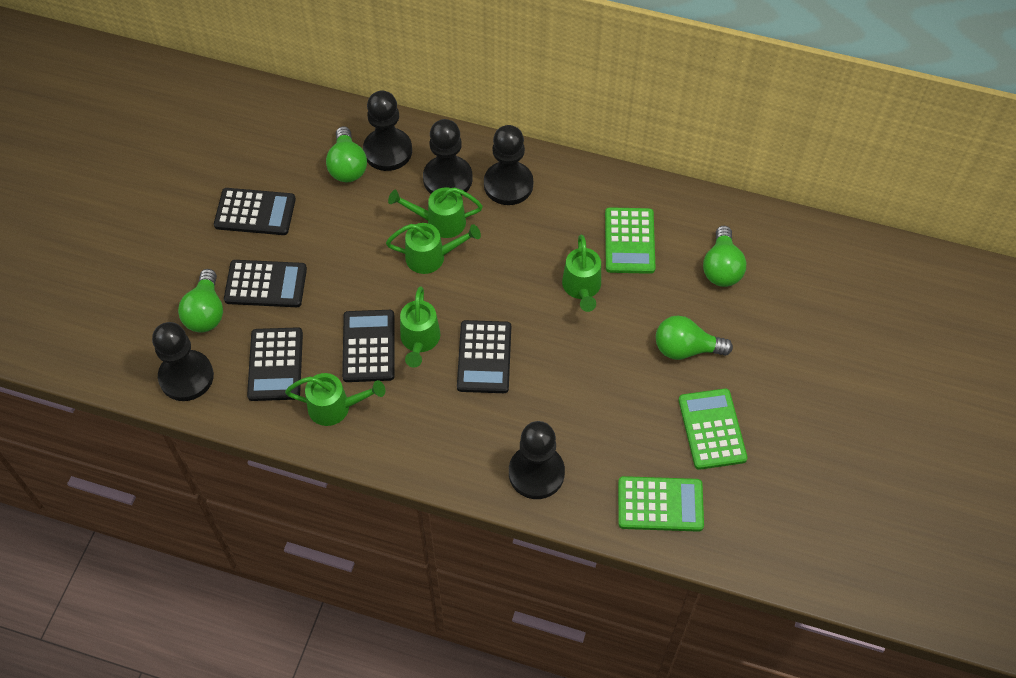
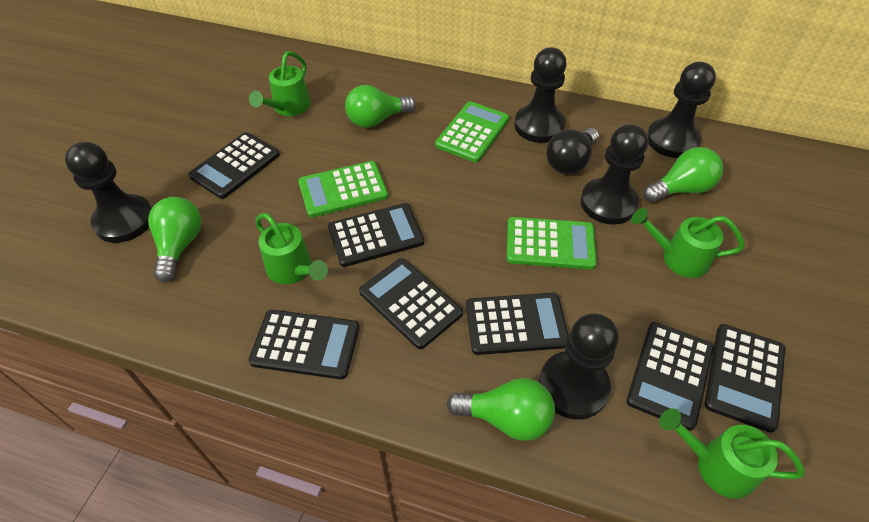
black calculator: 5 -> 7
black light bulb: 0 -> 1
green watering can: 5 -> 4

